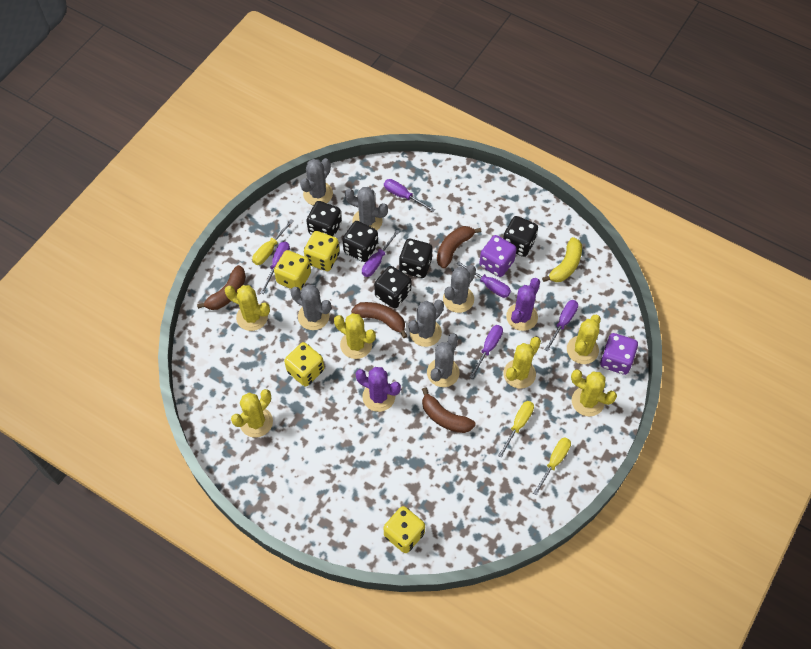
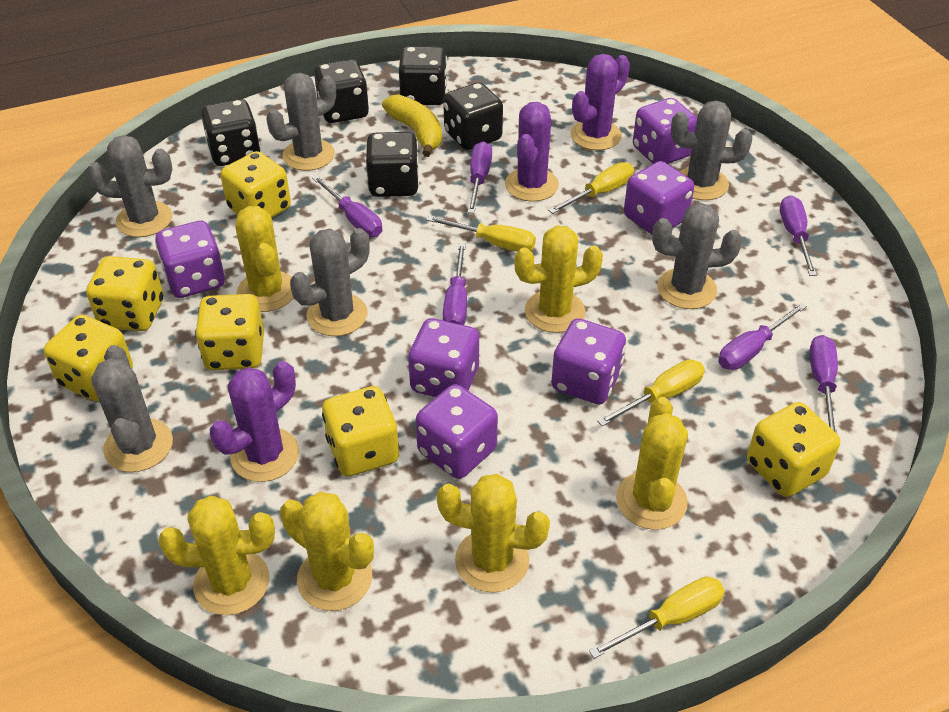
brown banana: 4 -> 0
purple cactus: 2 -> 3
purple dice: 2 -> 6
yellow dice: 4 -> 6
yellow screwdriver: 3 -> 4

